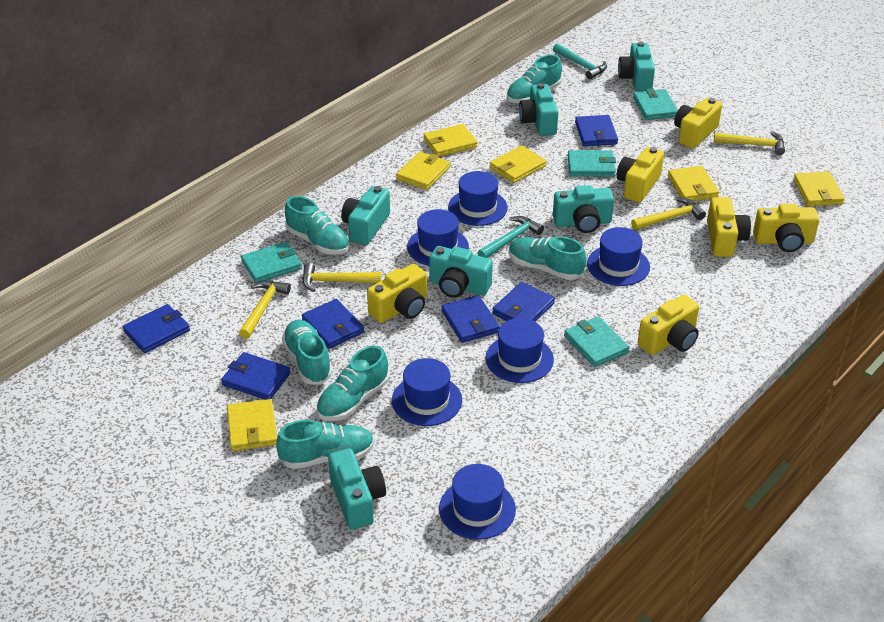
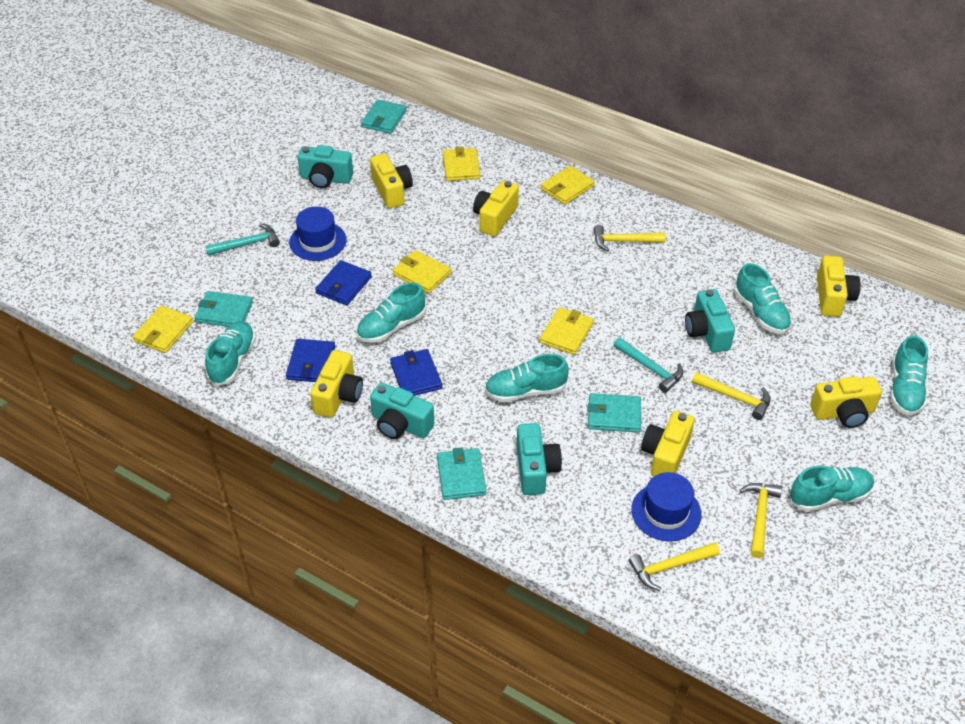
blue hat: 6 -> 2
blue wallet: 6 -> 3
turquoise camera: 6 -> 4
yellow wallet: 6 -> 5

